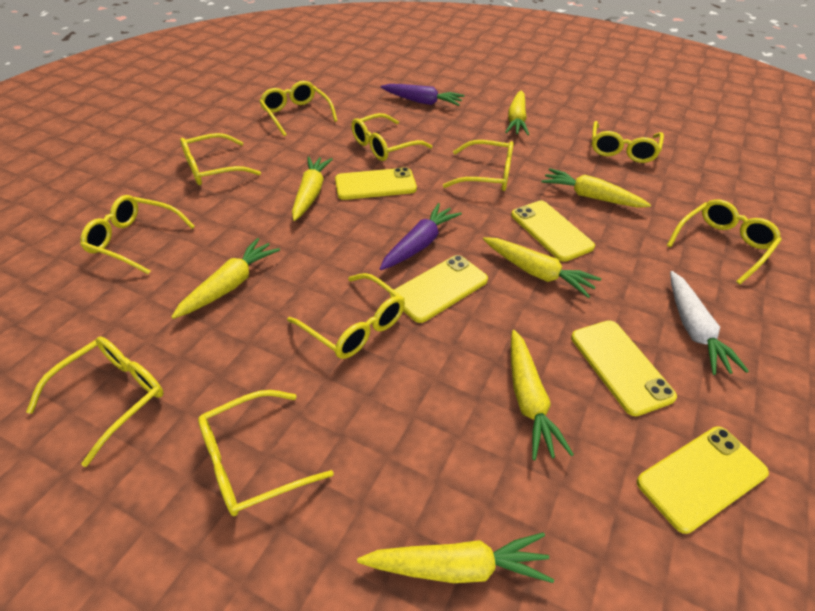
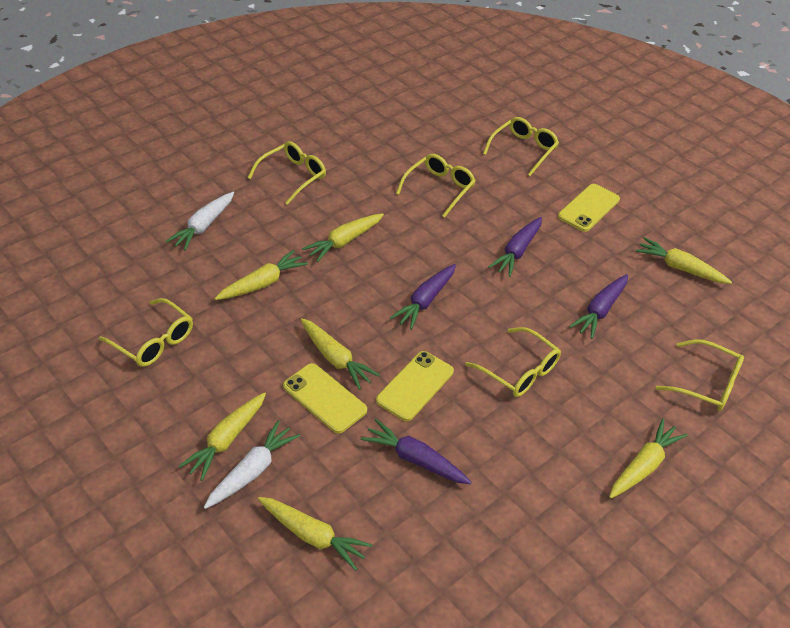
purple carrot: 2 -> 4
white carrot: 1 -> 2
yellow glasses: 10 -> 6
yellow phone: 5 -> 3

